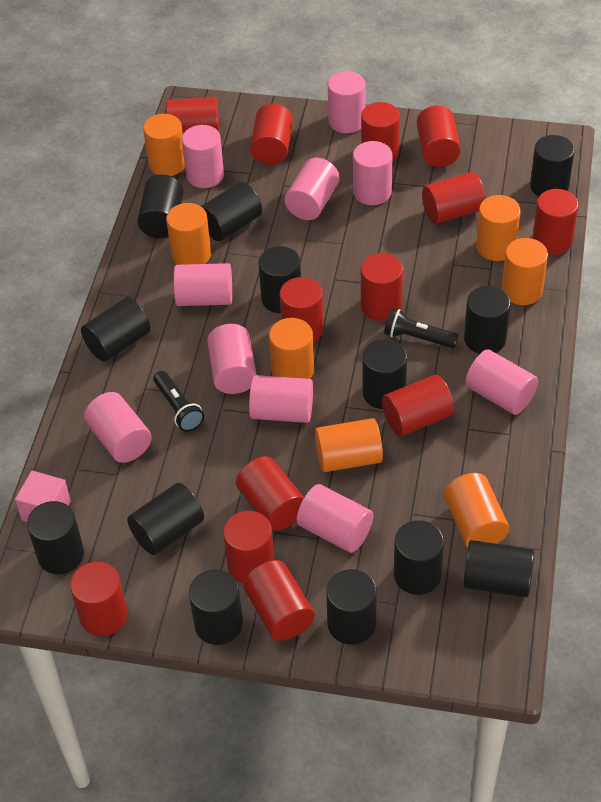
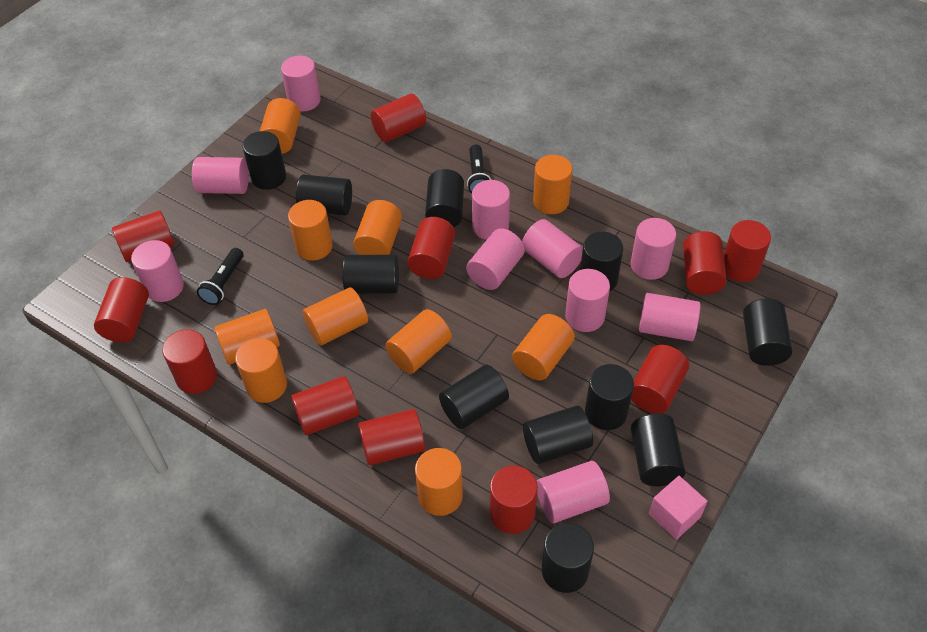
black cylinder: 13 -> 11
orange cylinder: 7 -> 10
red cylinder: 13 -> 11

